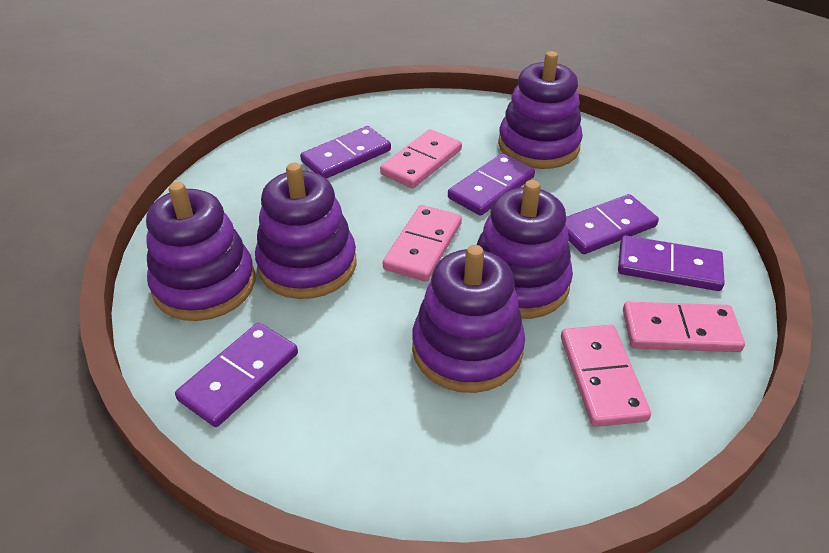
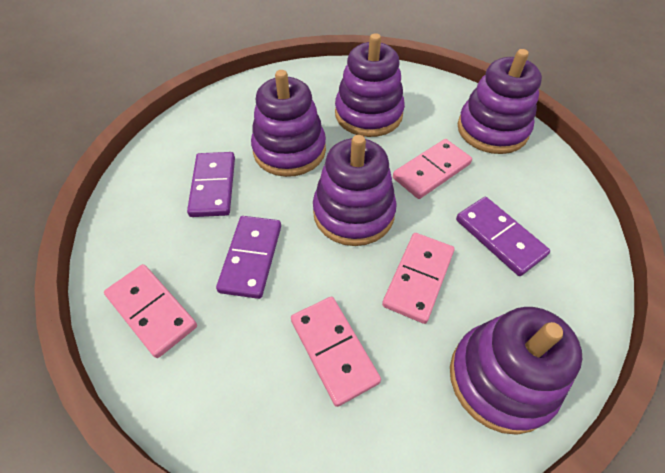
purple domino: 5 -> 3

